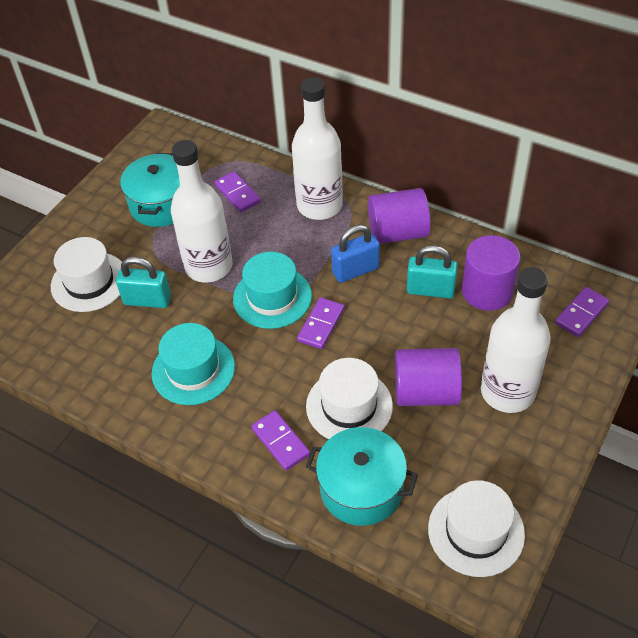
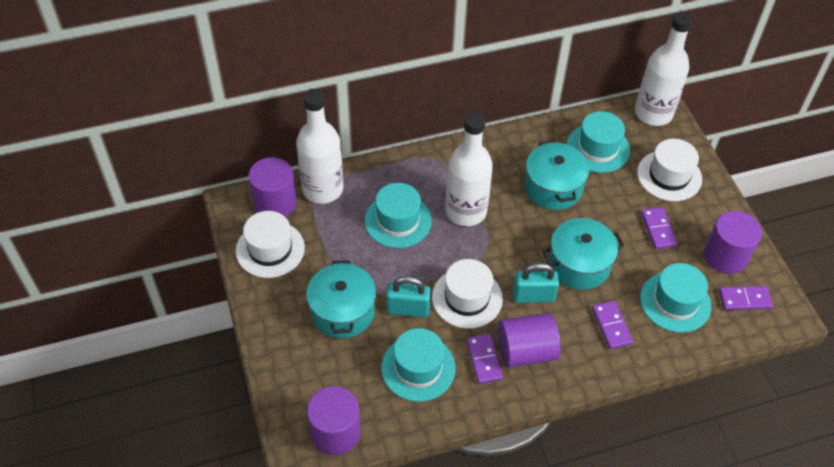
blue padlock: 1 -> 0
purple cylinder: 3 -> 4
turquoise hat: 2 -> 4
turquoise pot: 2 -> 3

